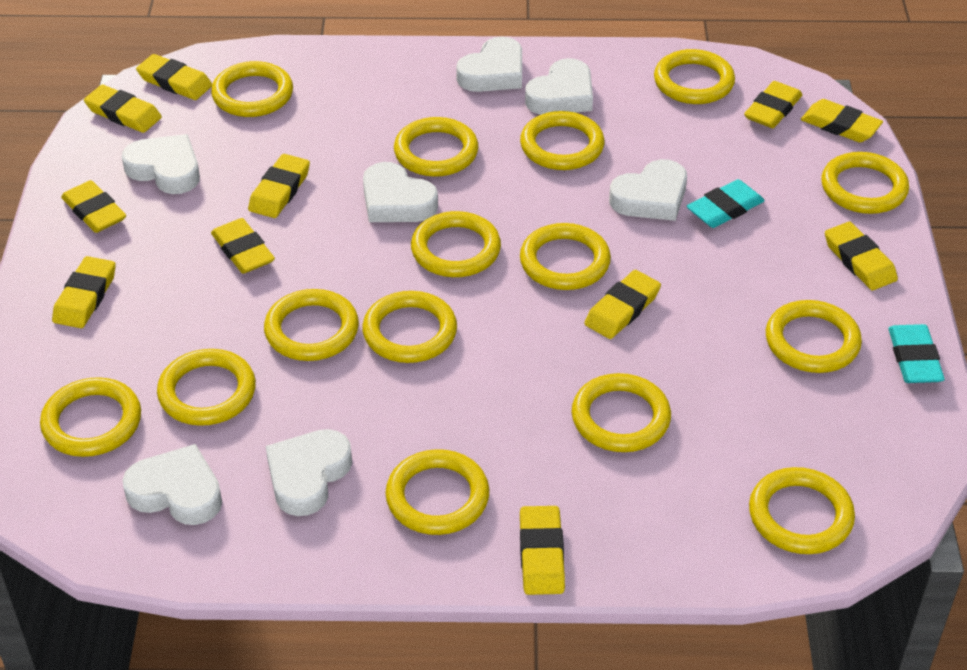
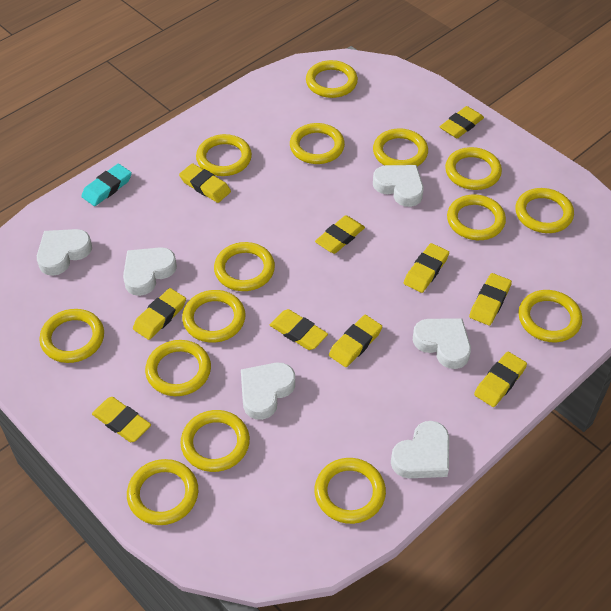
turquoise eraser: 2 -> 1
white heart: 7 -> 6
yellow eraser: 11 -> 10

